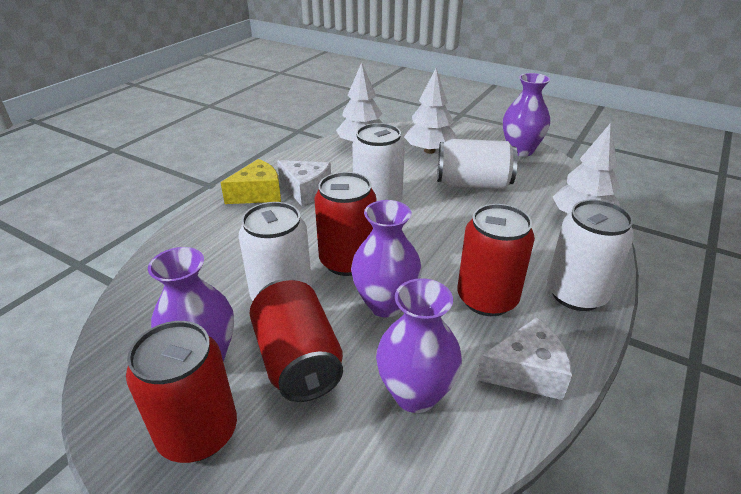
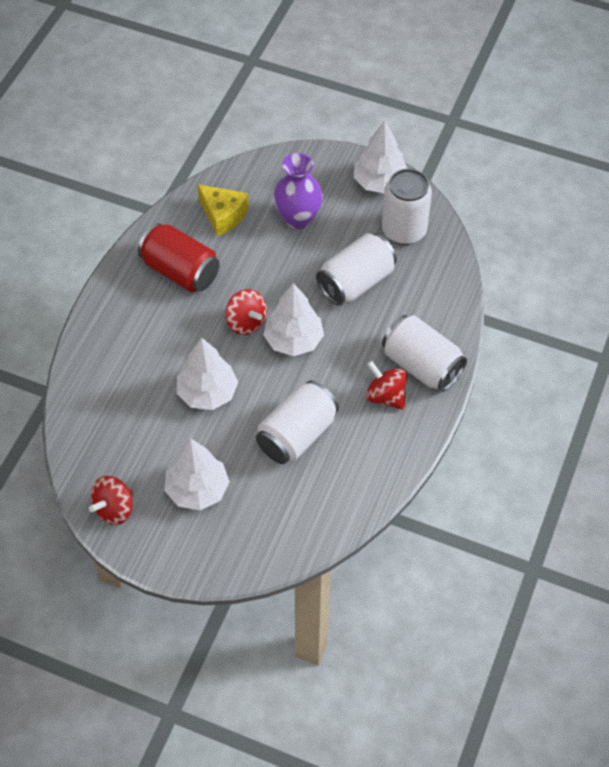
purple vase: 4 -> 1
red can: 4 -> 1
red spinning top: 0 -> 3
white cheese: 2 -> 0
white tree: 3 -> 4

